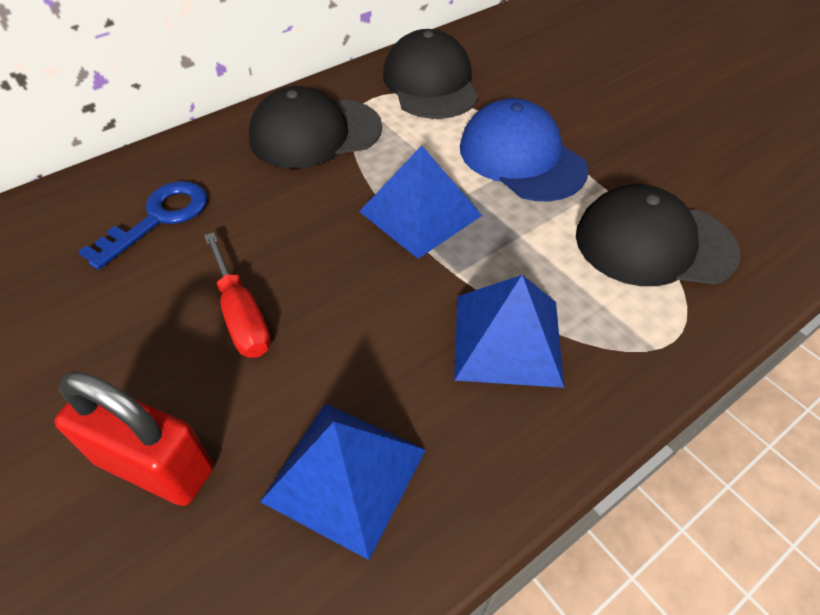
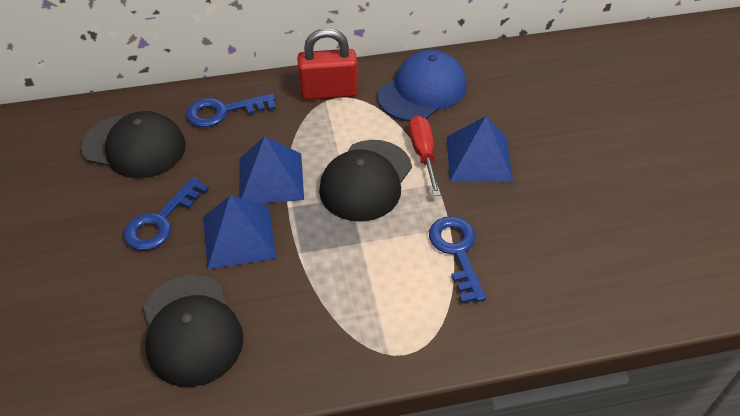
blue key: 1 -> 3

